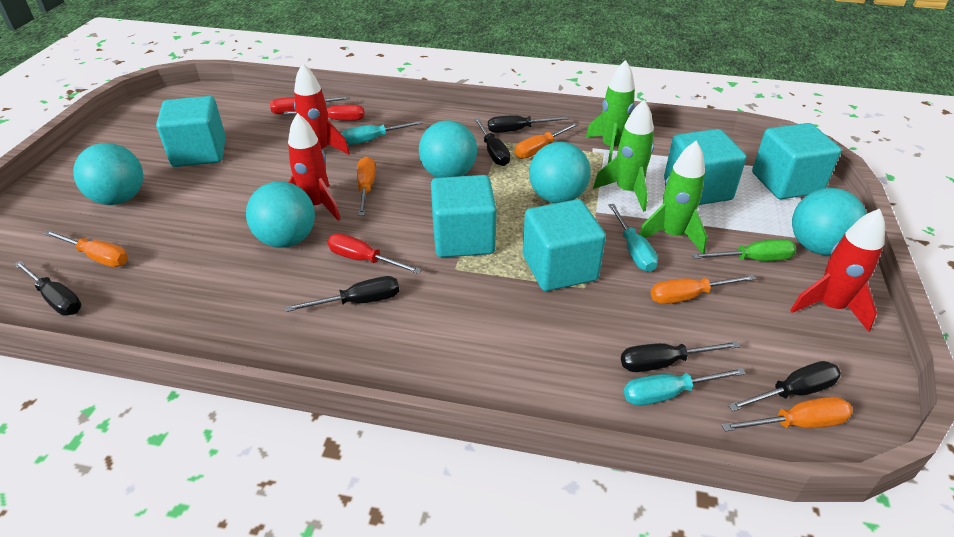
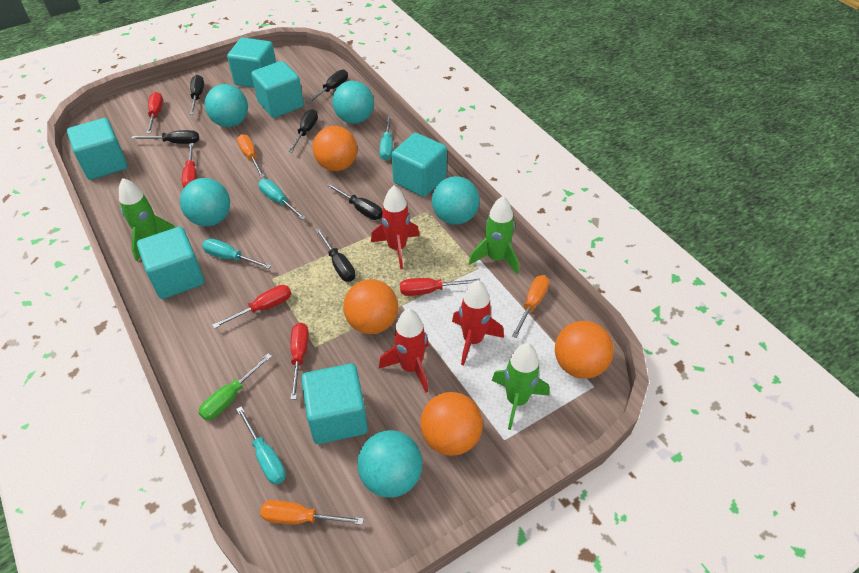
orange ball: 0 -> 4
orange screwdriver: 5 -> 3
red screwdriver: 3 -> 5
turquoise cube: 5 -> 6
turquoise screwdriver: 3 -> 4

